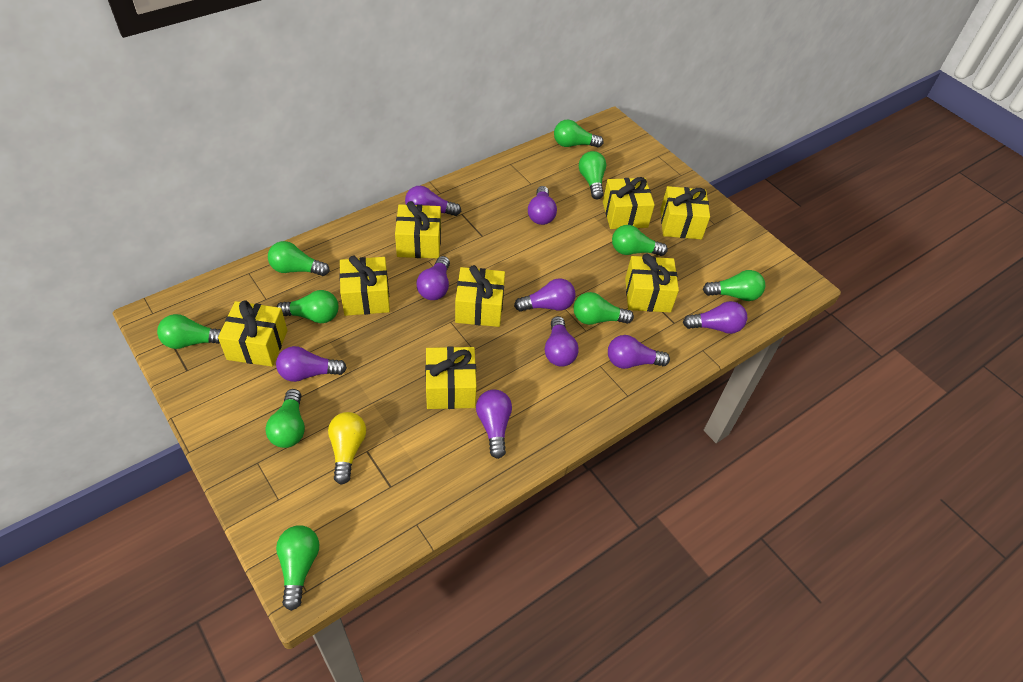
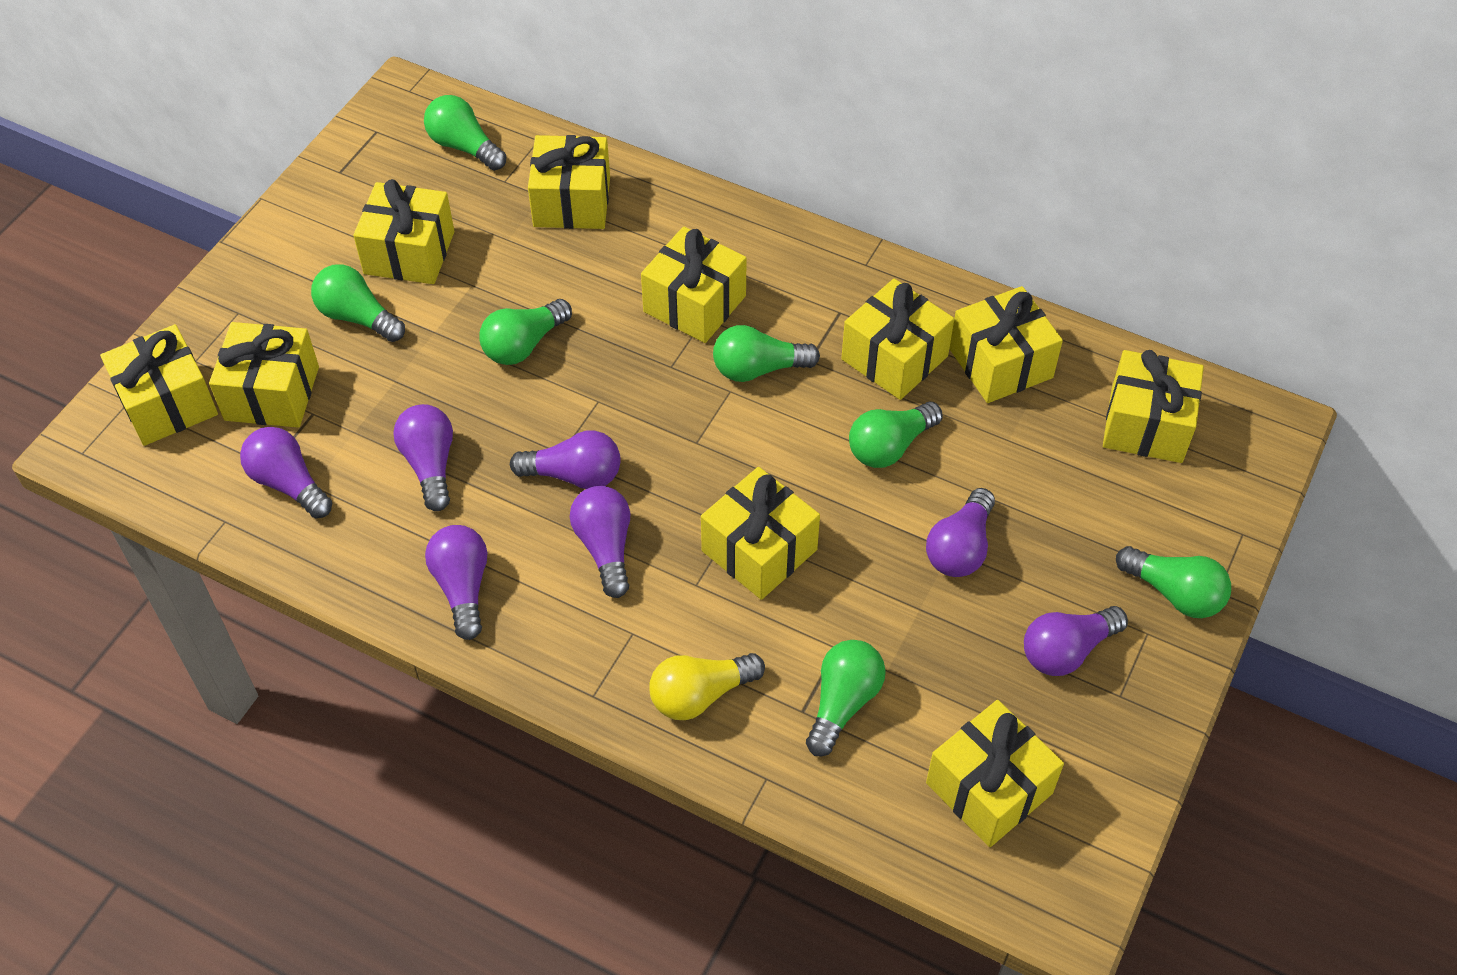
green light bulb: 10 -> 7
purple light bulb: 9 -> 7
yellow gift: 8 -> 10

